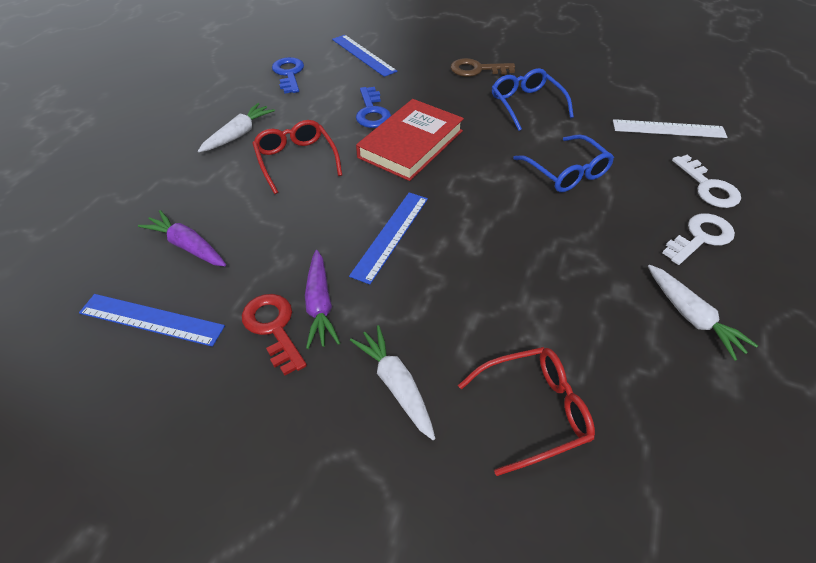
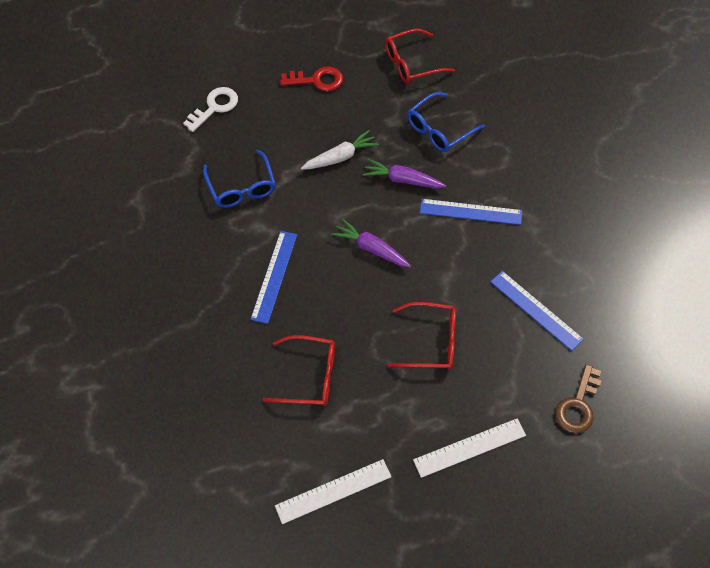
blue key: 2 -> 0
red book: 1 -> 0
red glasses: 2 -> 3
white carrot: 3 -> 1
white key: 2 -> 1
white ruler: 1 -> 2

